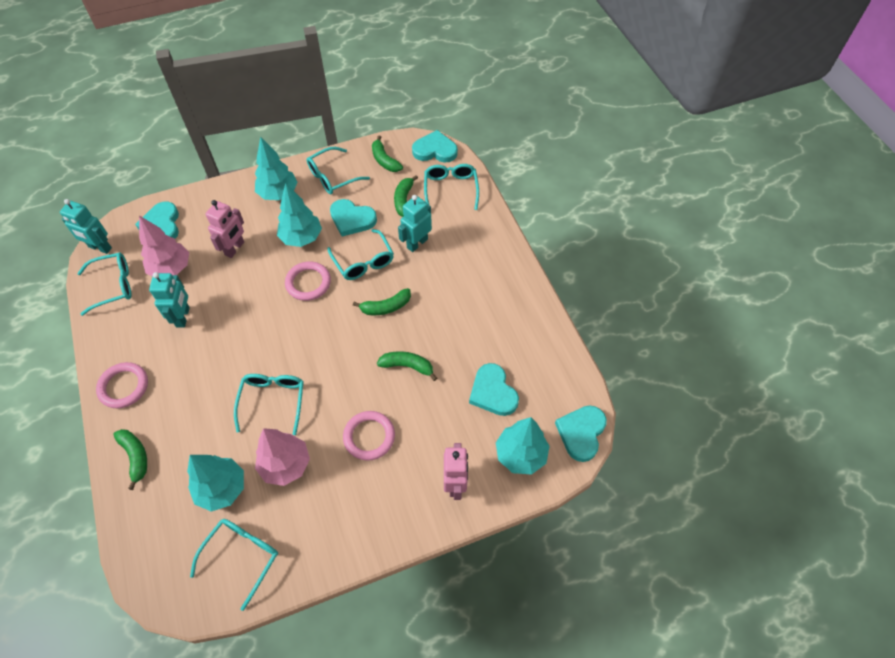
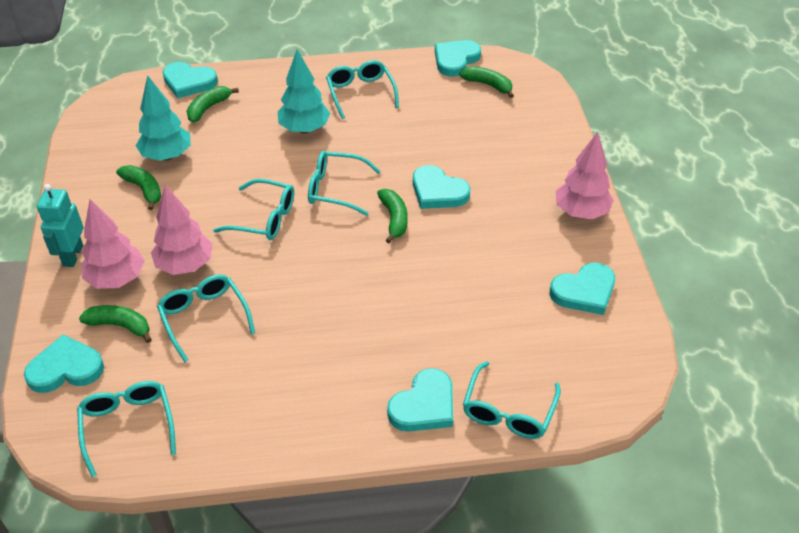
pink ring: 3 -> 0
pink robot: 2 -> 0
pink tree: 2 -> 3
turquoise heart: 5 -> 6
turquoise robot: 3 -> 1
turquoise tree: 4 -> 2

